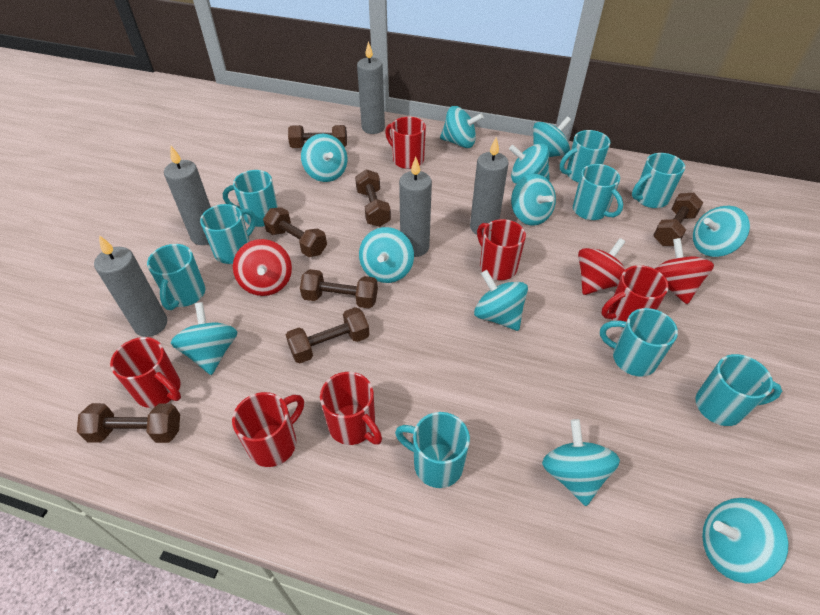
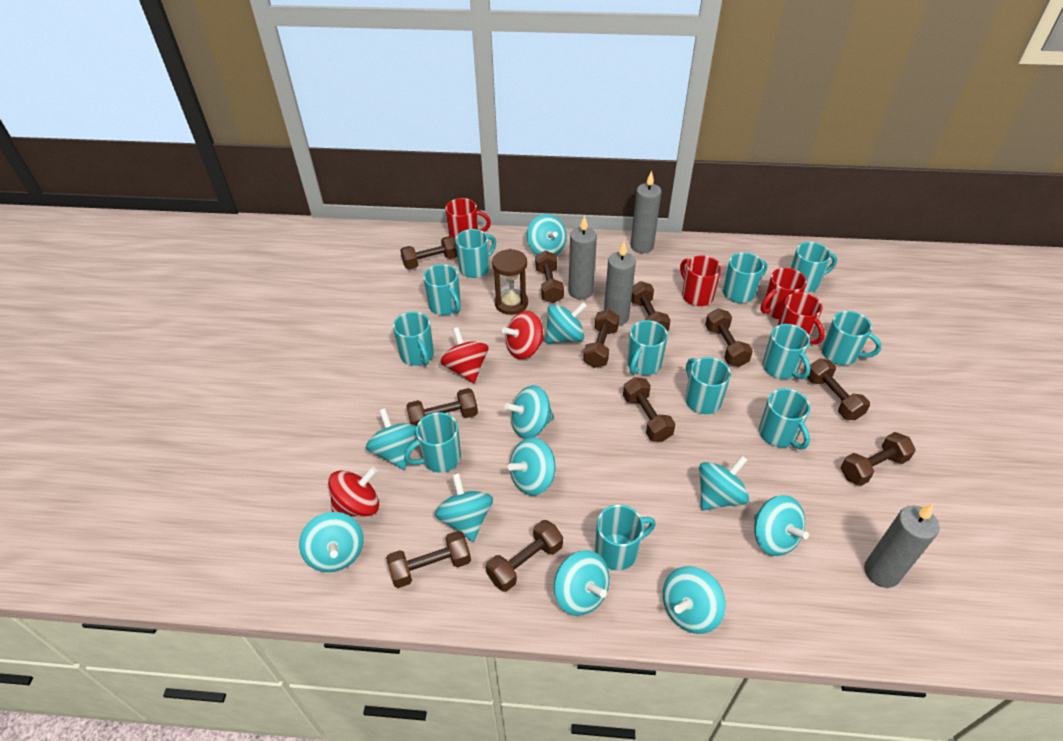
brown dumbbell: 7 -> 11
brown hourglass: 0 -> 1
grey candle: 5 -> 4
red mug: 6 -> 4
turquoise mug: 9 -> 12

